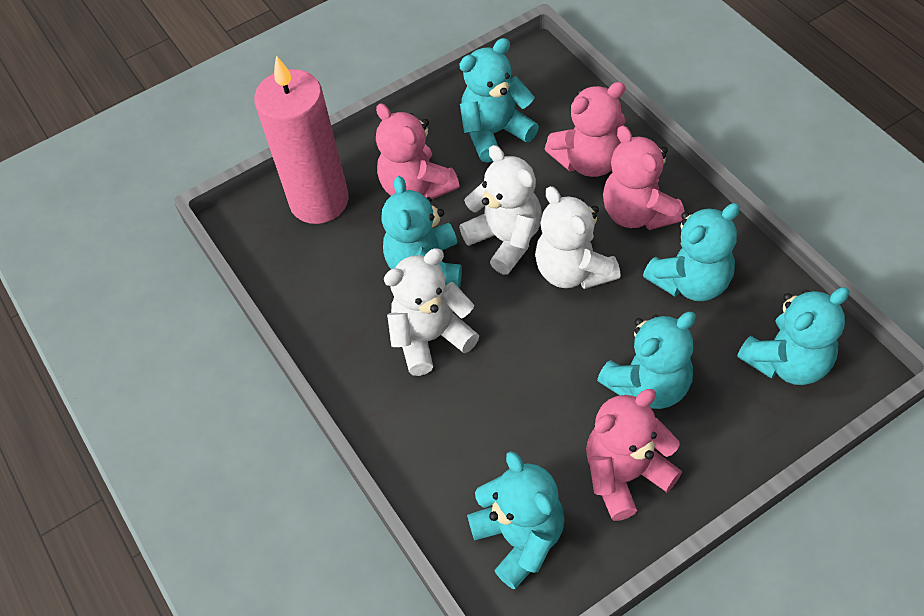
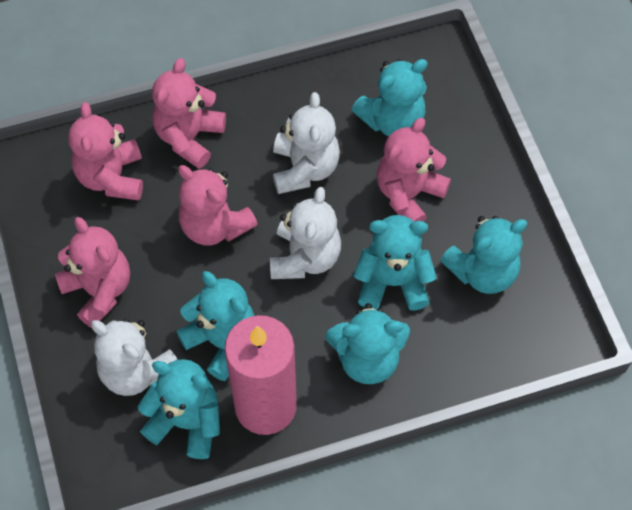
pink teddy bear: 4 -> 5

